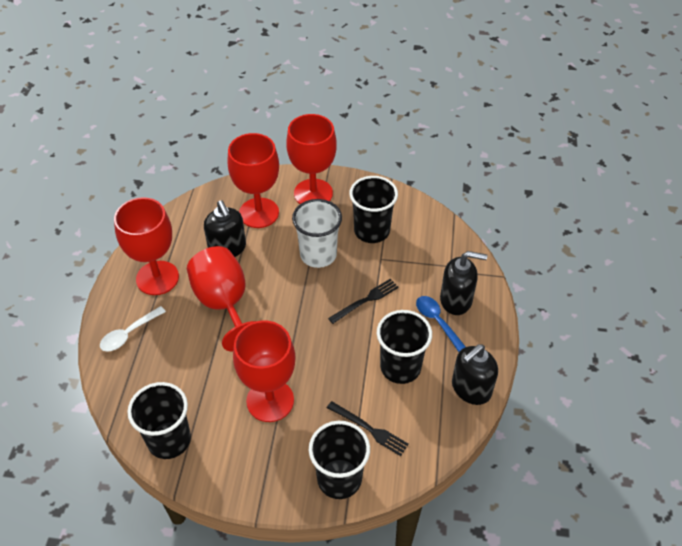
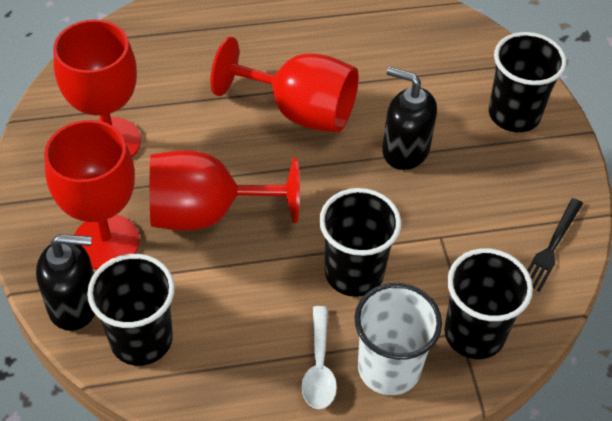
black fork: 2 -> 1
black soap dispenser: 3 -> 2
blue spoon: 1 -> 0
red goblet: 5 -> 4

